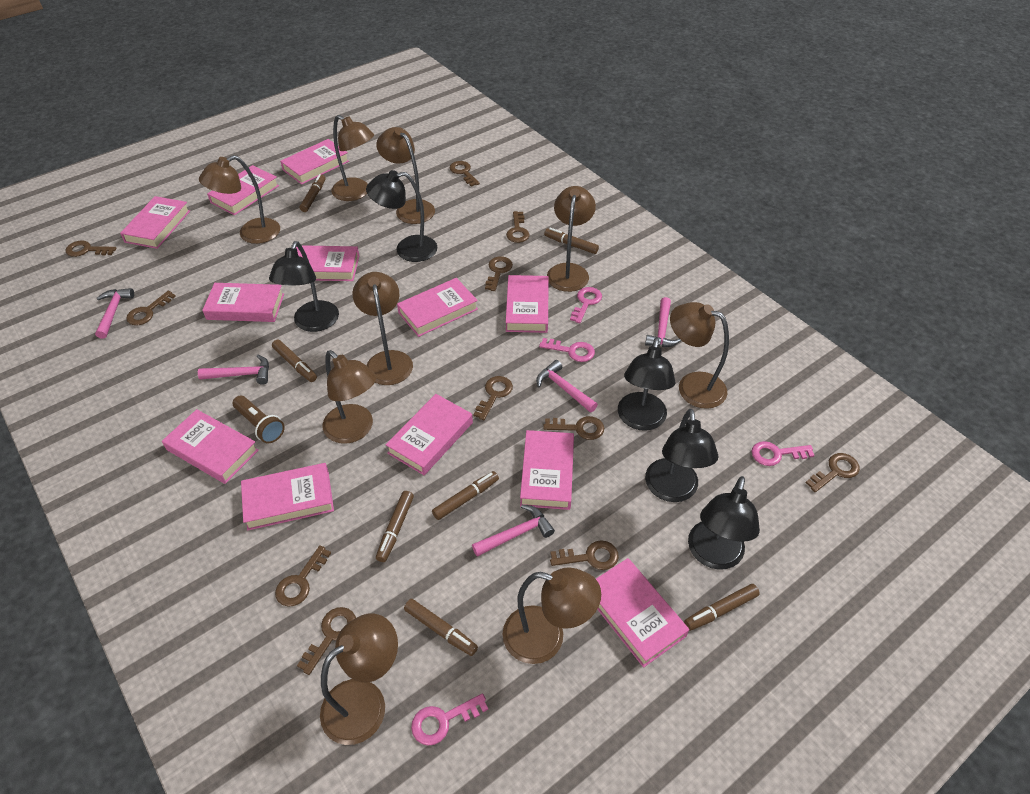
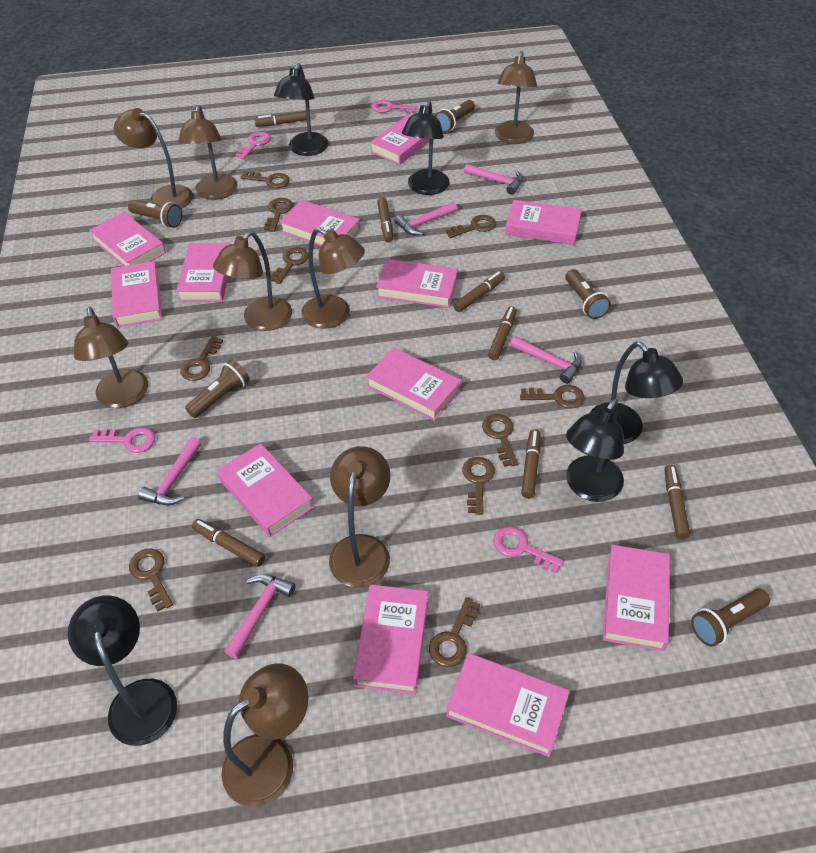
brown flashlight: 1 -> 5
brown key: 11 -> 10
brown lamp: 9 -> 8

